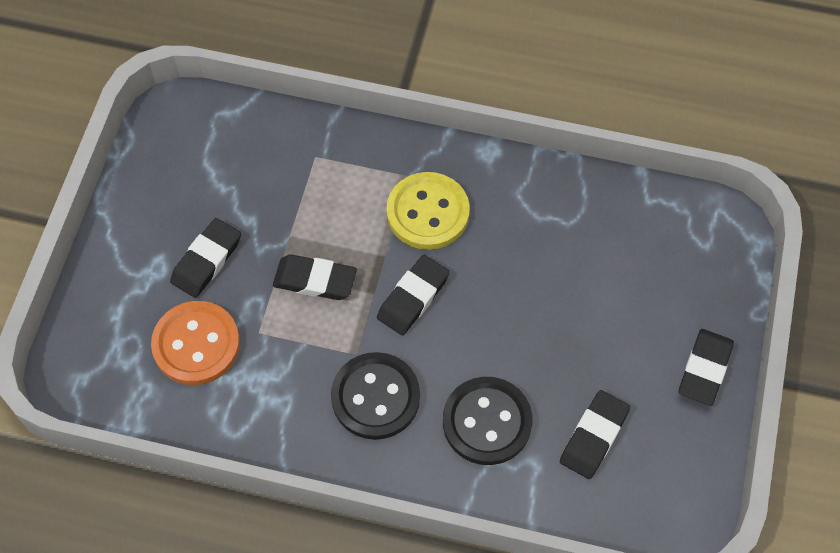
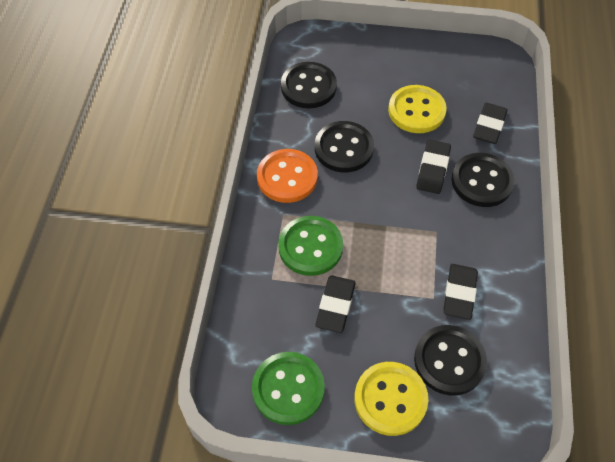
black button: 2 -> 4
black eraser: 5 -> 4
green button: 0 -> 2
yellow button: 1 -> 2

